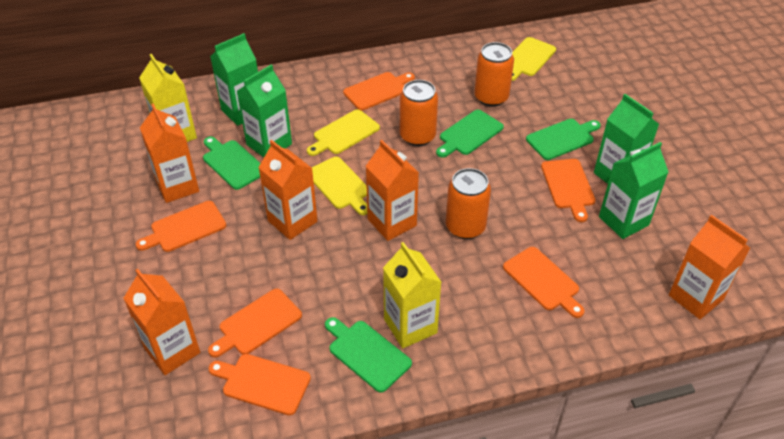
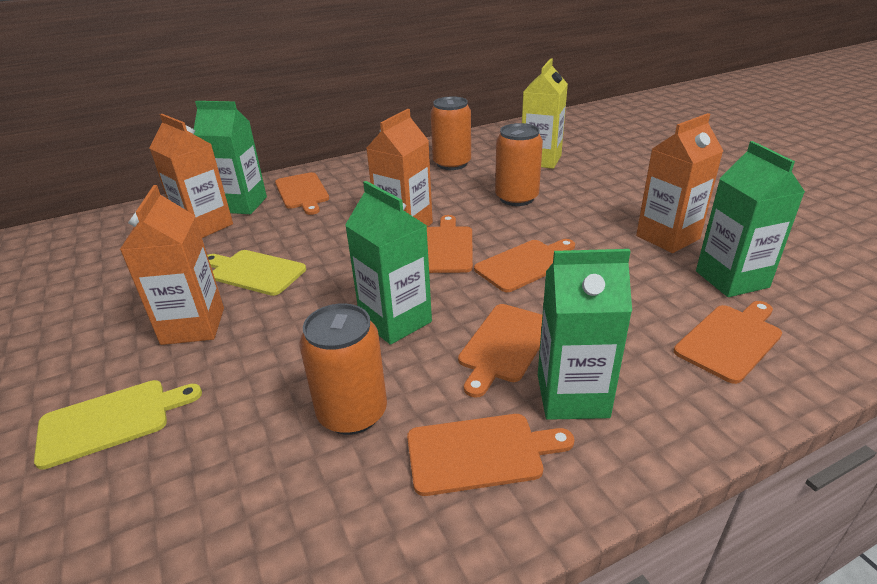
green cutting board: 4 -> 0
orange carton: 5 -> 4
yellow carton: 2 -> 1
yellow cutting board: 3 -> 2

